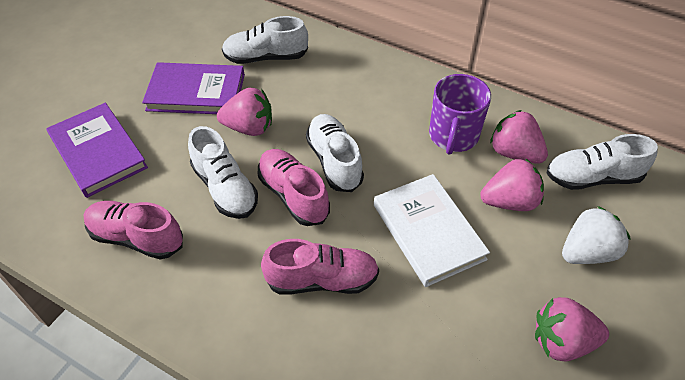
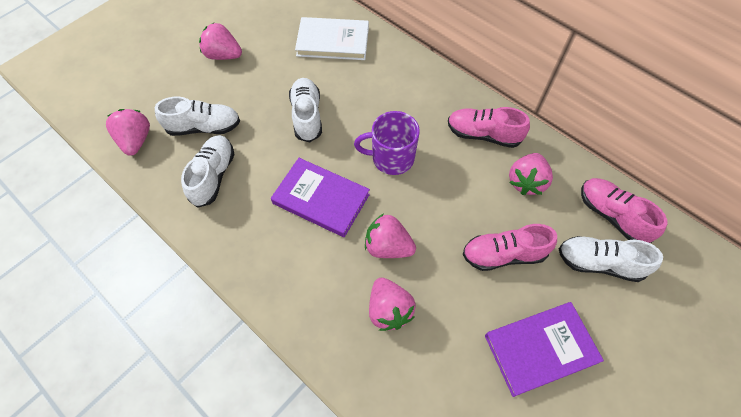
pink strawberry: 4 -> 5
white strawberry: 1 -> 0

